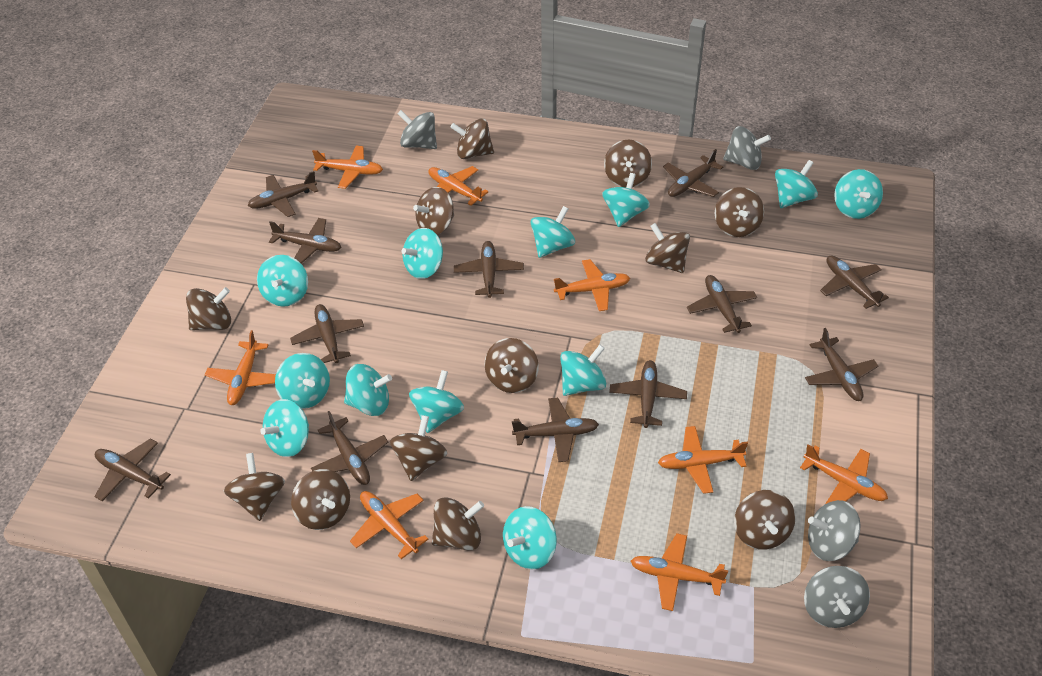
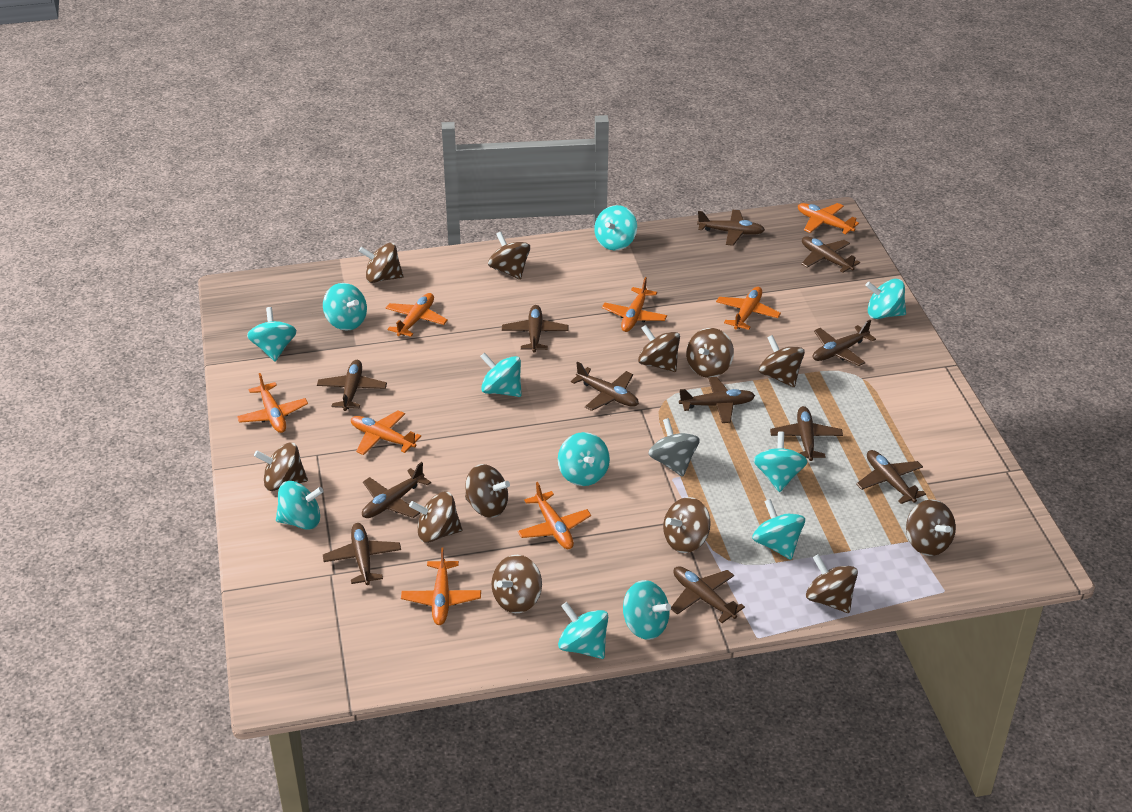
grey spinning top: 4 -> 1
turquoise spinning top: 12 -> 11

